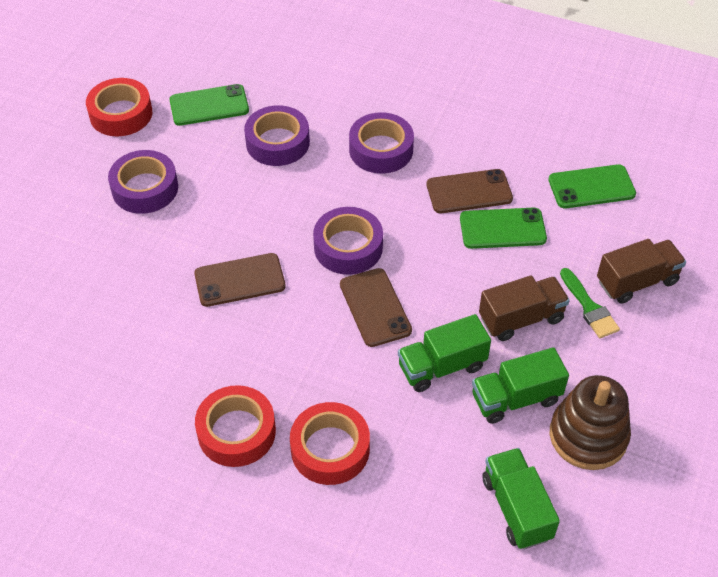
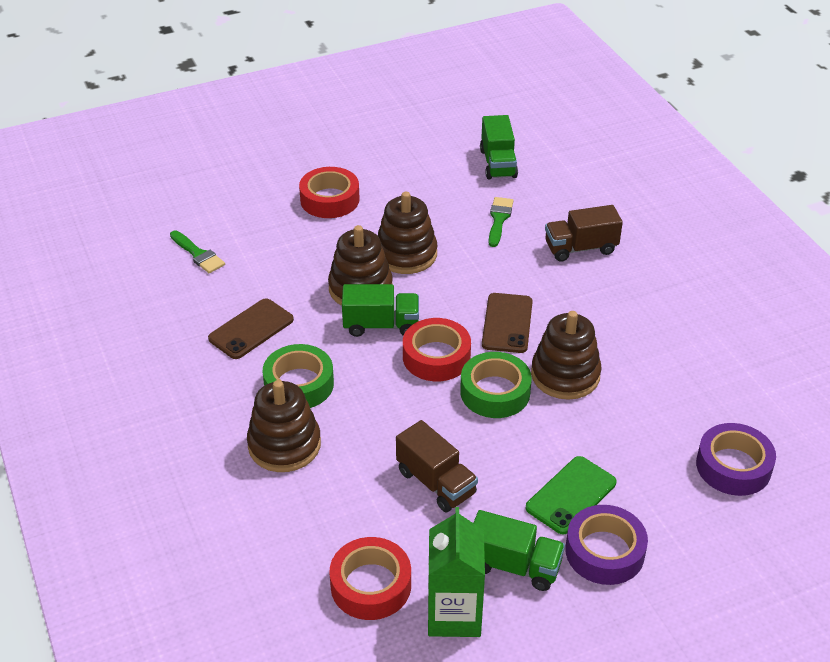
brown phone: 3 -> 2
brown stacking toy: 1 -> 4
green brush: 1 -> 2
green carton: 0 -> 1
green phone: 3 -> 1
green tape: 0 -> 2
purple tape: 4 -> 2

